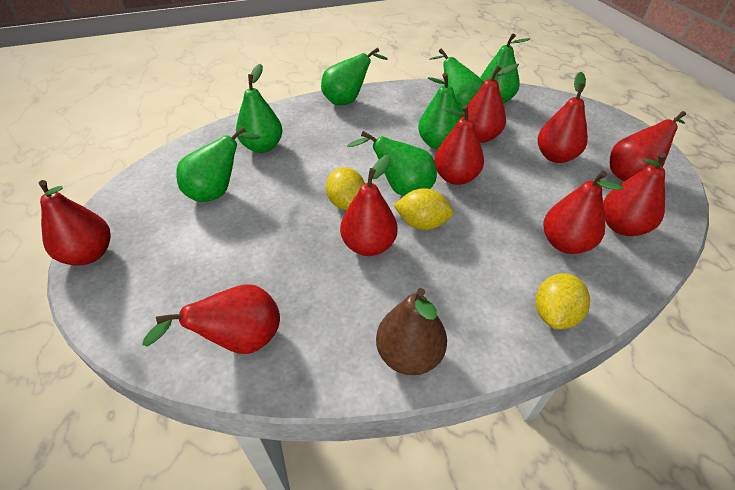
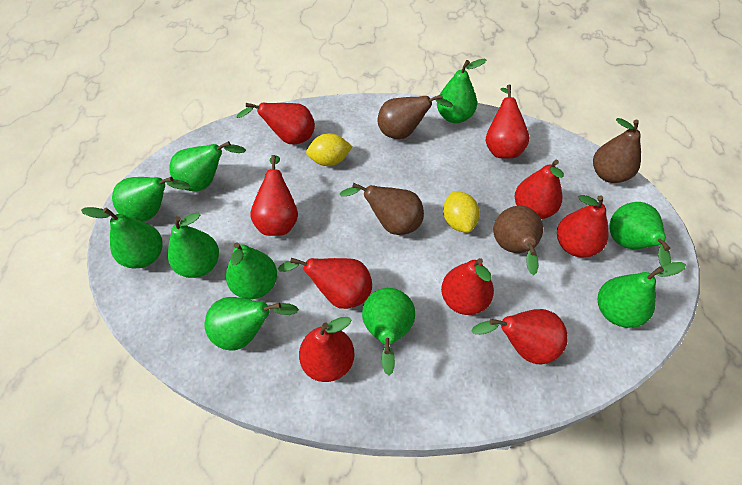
brown pear: 1 -> 4
green pear: 7 -> 10
yellow lemon: 3 -> 2

